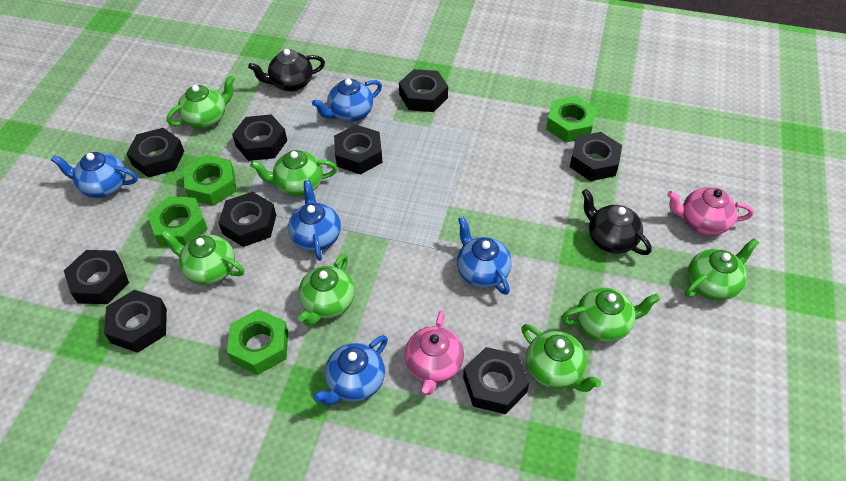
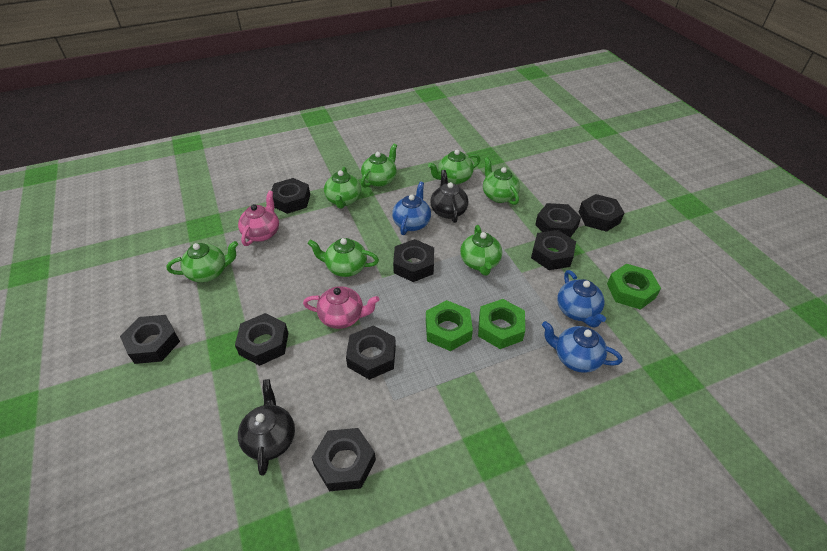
blue teapot: 5 -> 3
green nut: 4 -> 3

